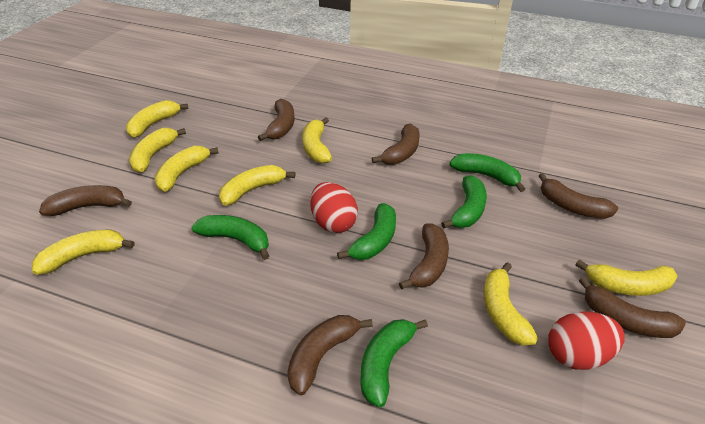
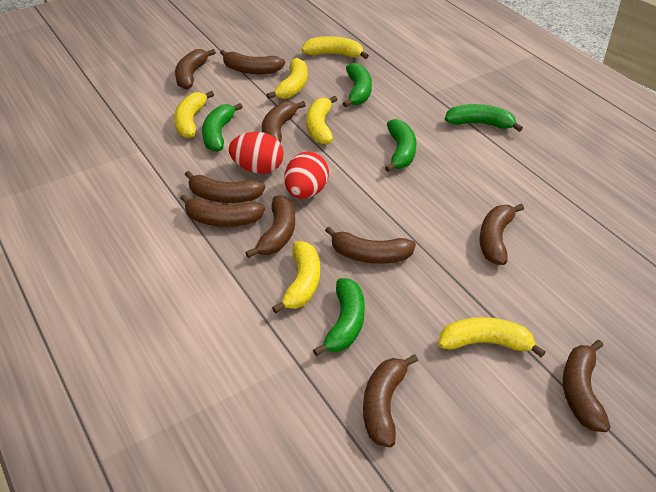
brown banana: 7 -> 10
yellow banana: 8 -> 6

